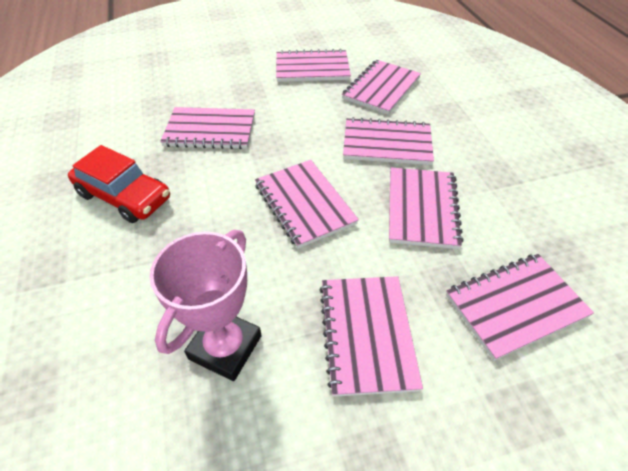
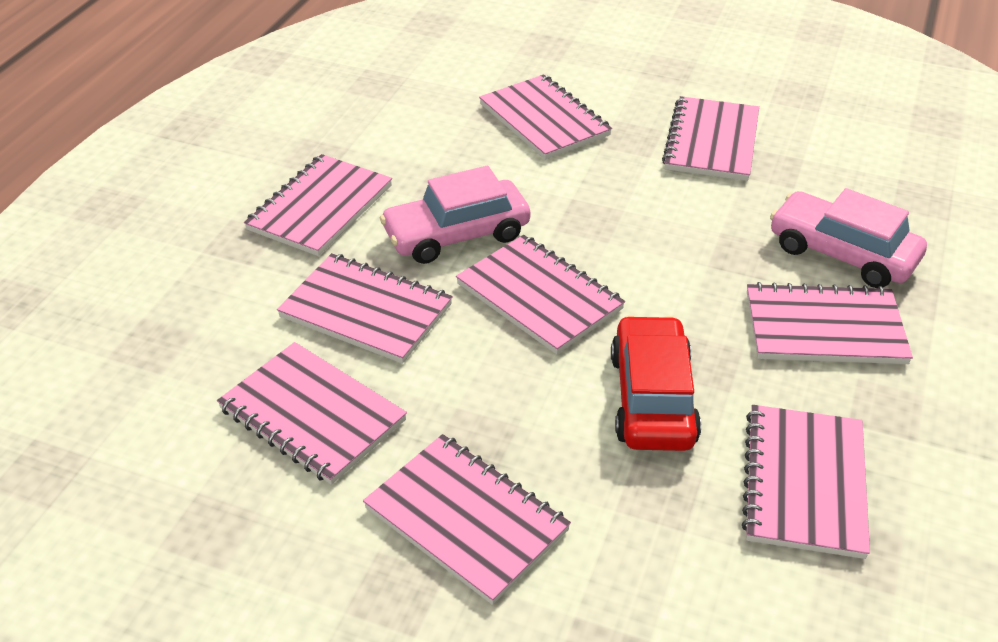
pink car: 0 -> 2
pink notebook: 8 -> 9
pink trophy: 1 -> 0

